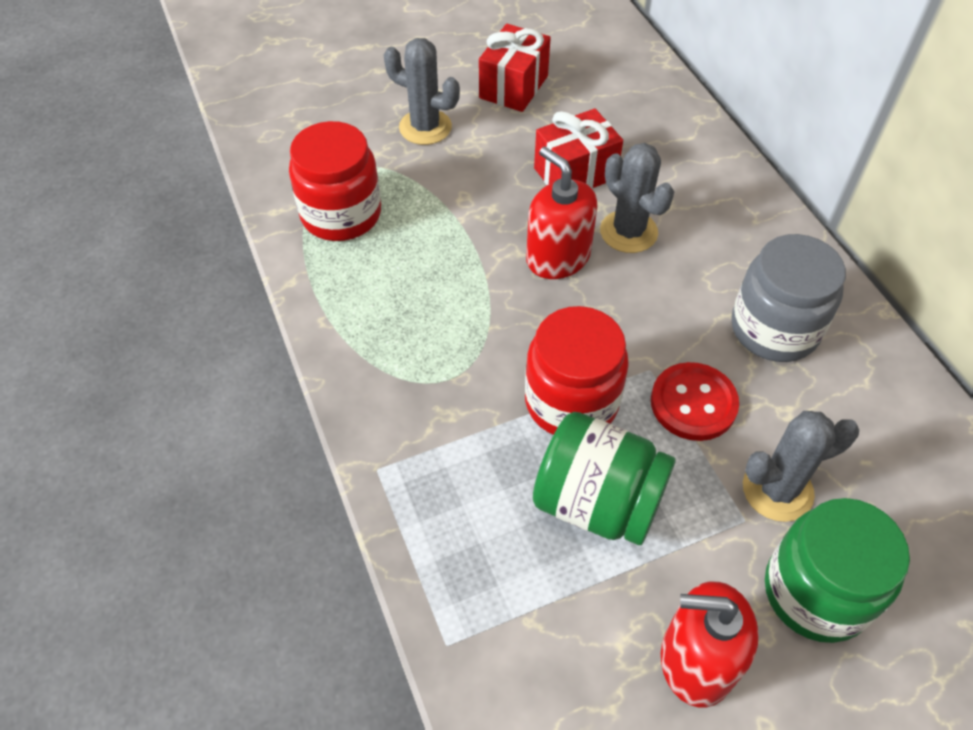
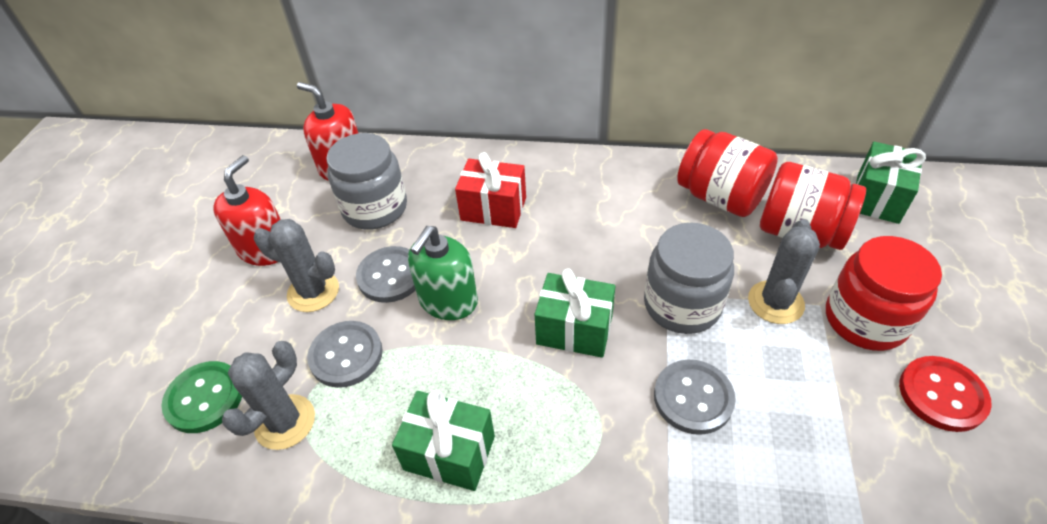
green button: 0 -> 1
green gift: 0 -> 3
green jar: 2 -> 0
green soap dispenser: 0 -> 1
grey button: 0 -> 3
grey jar: 1 -> 2
red gift: 2 -> 1
red jar: 2 -> 3

